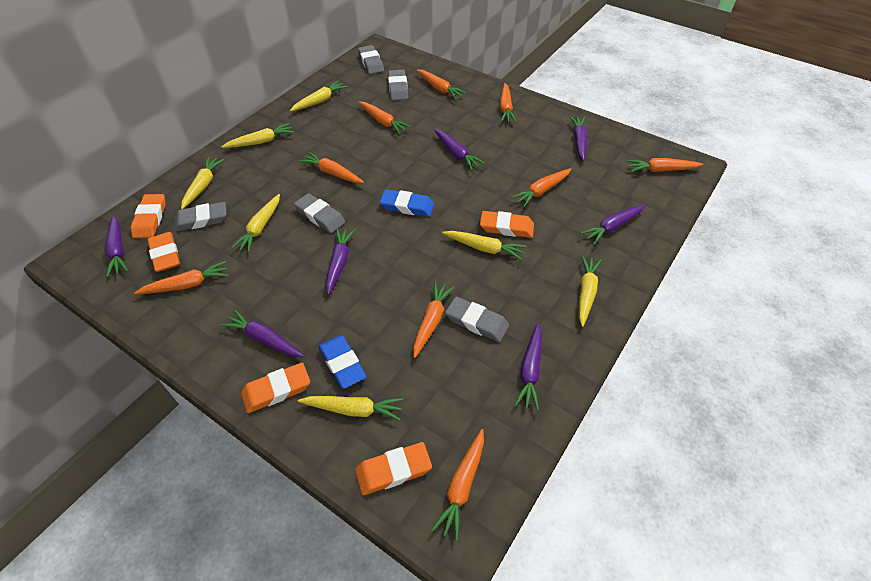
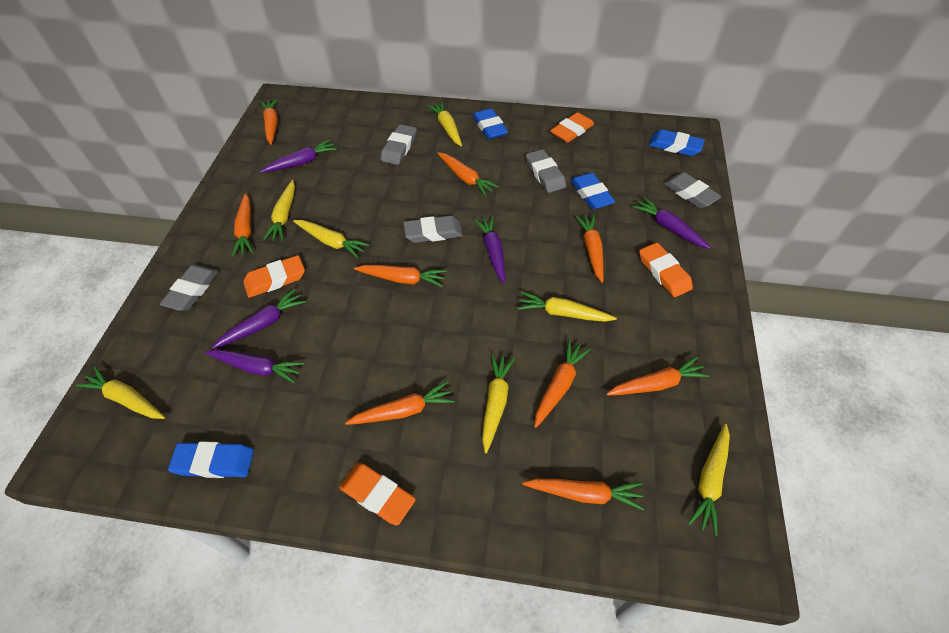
blue eraser: 2 -> 4
orange eraser: 5 -> 4
purple carrot: 7 -> 5

